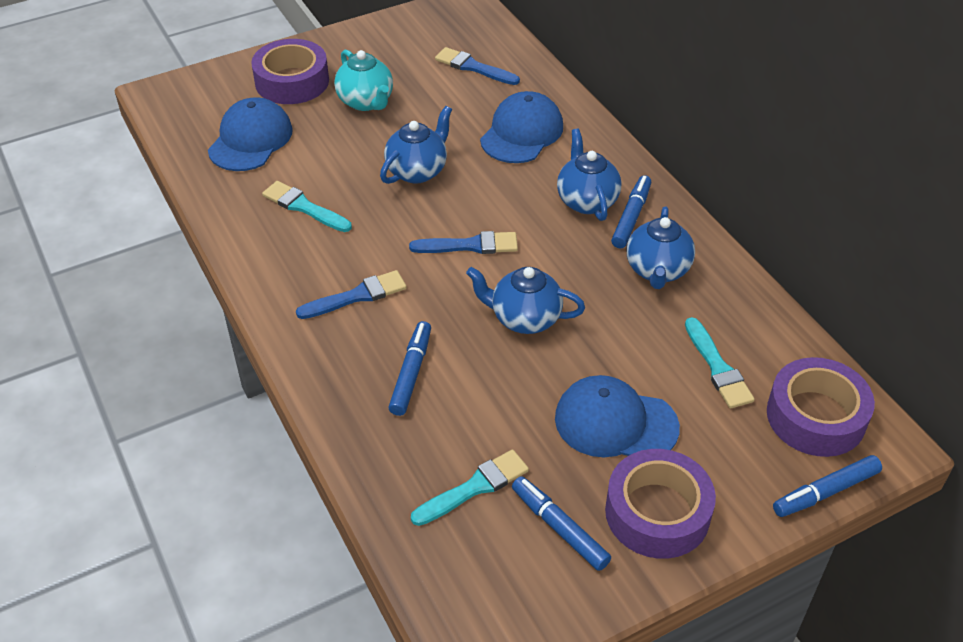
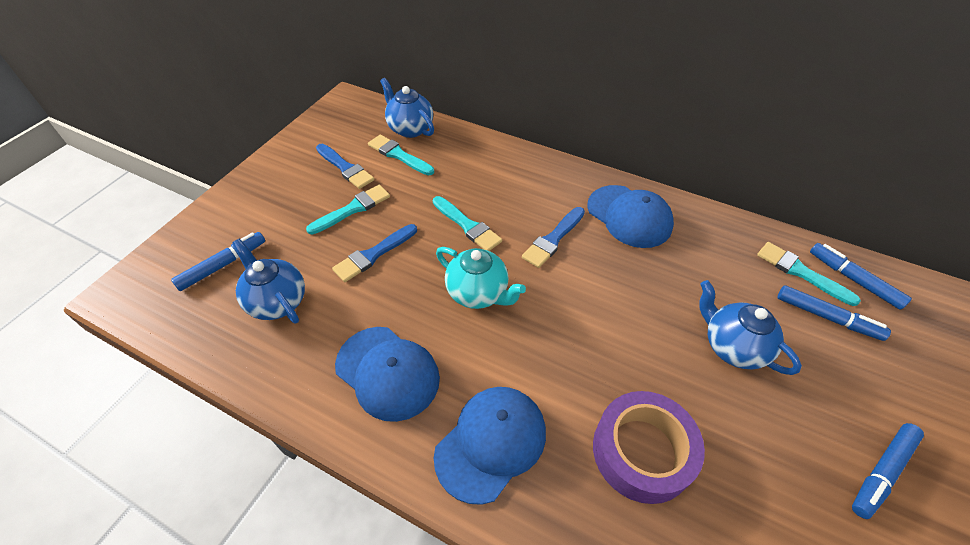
blue teapot: 4 -> 3
purple tape: 3 -> 1
turquoise brush: 3 -> 4

